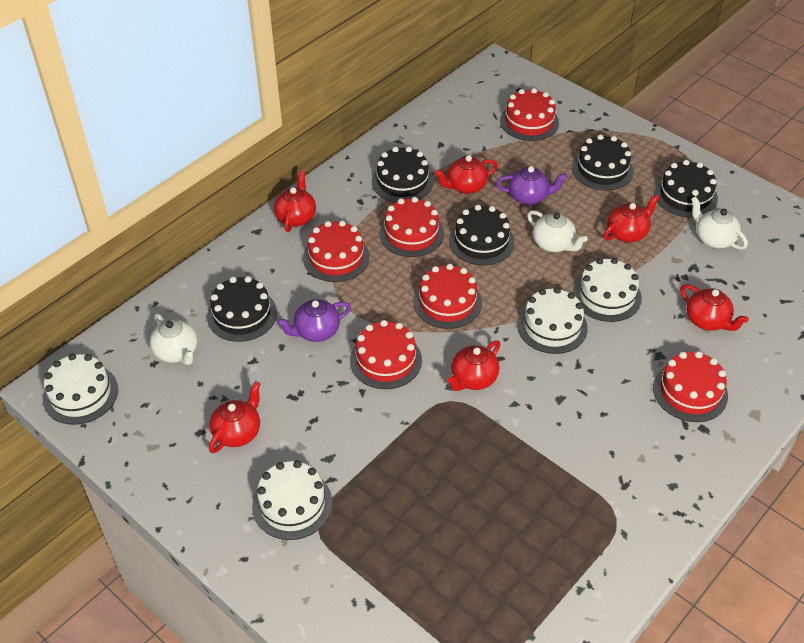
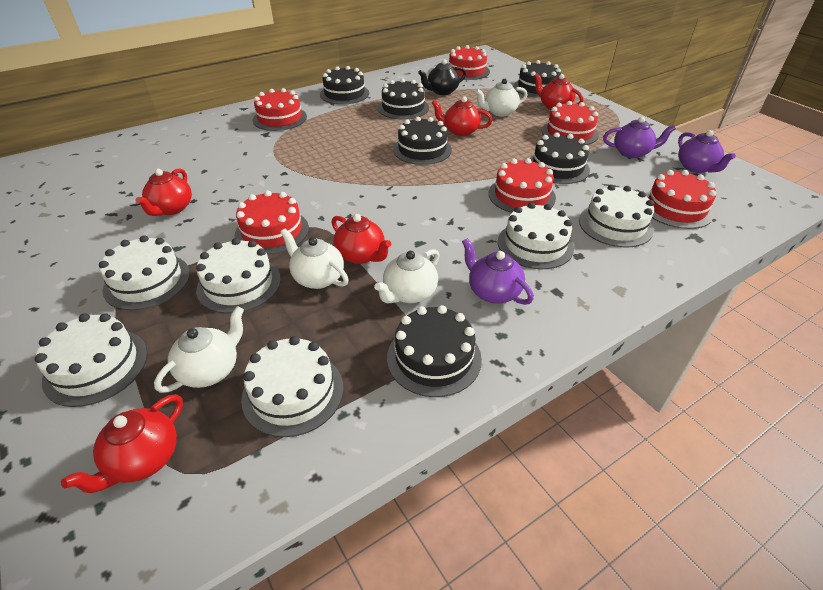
black cake: 5 -> 6
black teapot: 0 -> 1
purple teapot: 2 -> 3
red teapot: 6 -> 5
white cake: 4 -> 6
white teapot: 3 -> 4

